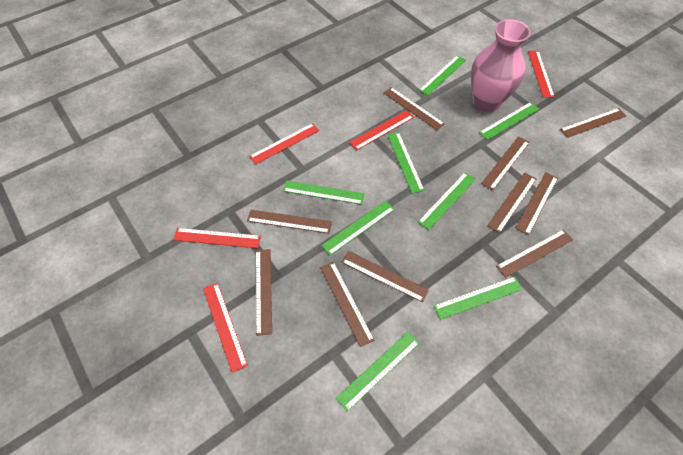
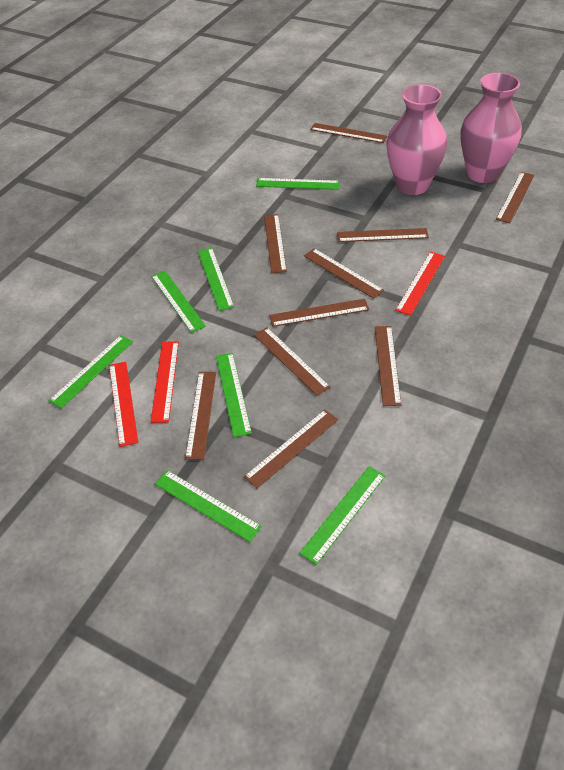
green ruler: 8 -> 7
pink vase: 1 -> 2
red ruler: 5 -> 3

